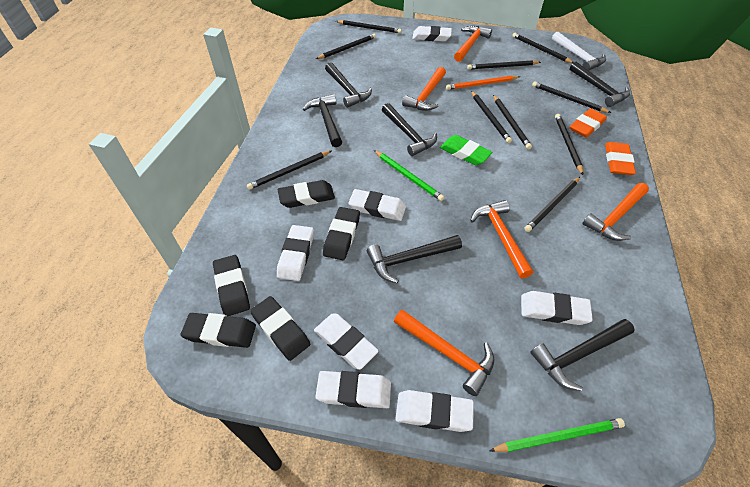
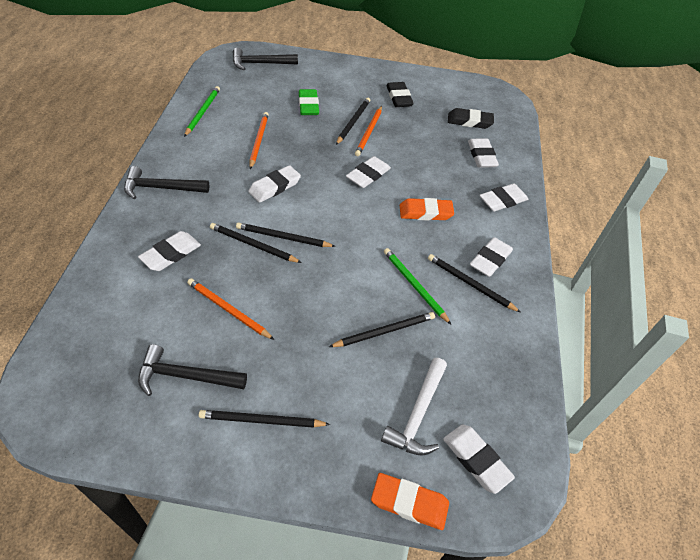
black eraser: 5 -> 2
black hammer: 6 -> 3
black pencil: 10 -> 6
orange hammer: 5 -> 0
orange pencil: 1 -> 3

